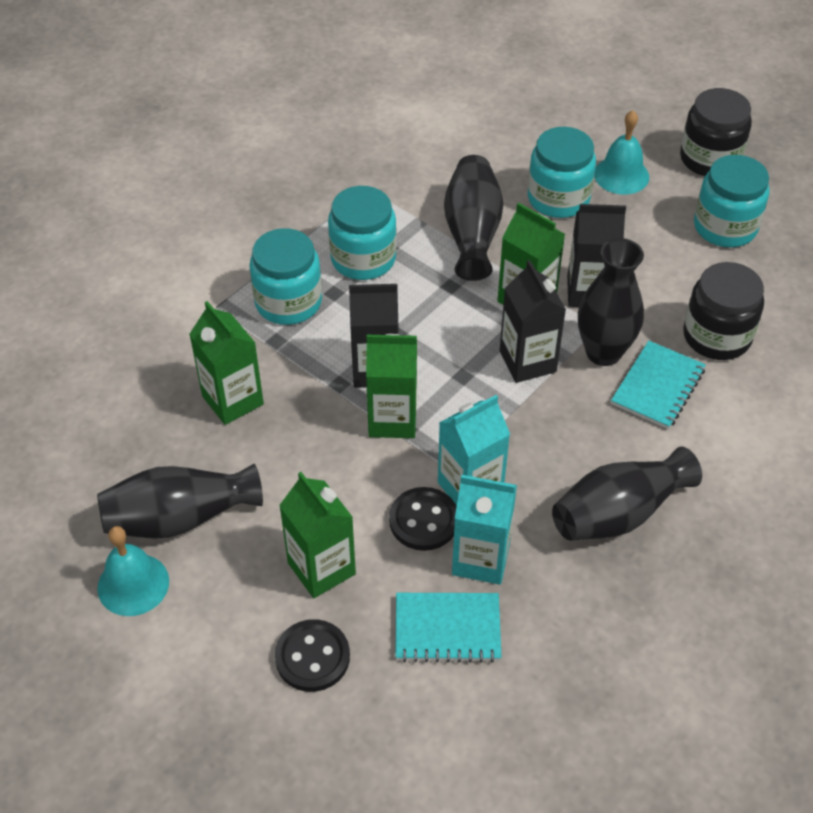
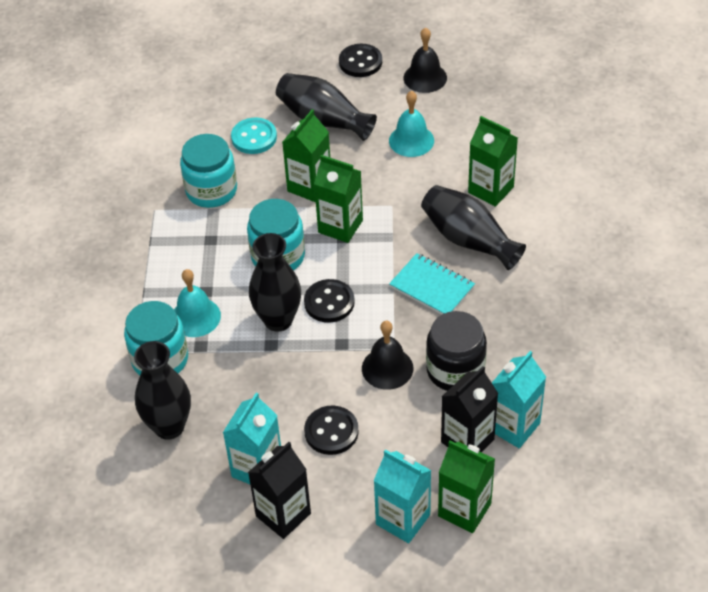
black bell: 0 -> 2
black button: 2 -> 3
black carton: 3 -> 2
black jar: 2 -> 1
turquoise button: 0 -> 1
turquoise carton: 2 -> 3
turquoise jar: 4 -> 3
turquoise notebook: 2 -> 1

